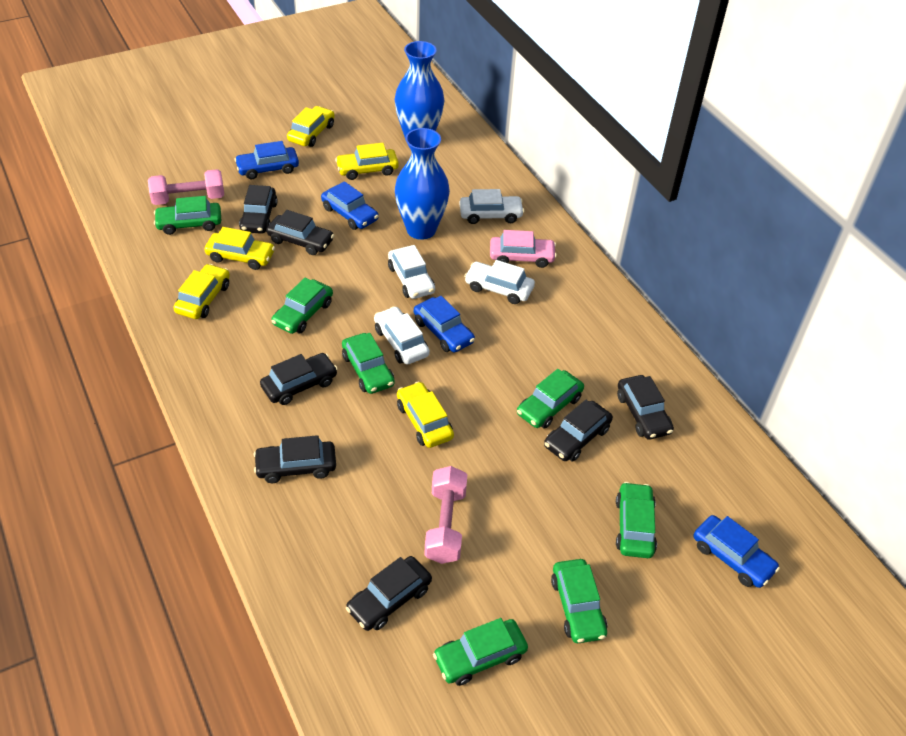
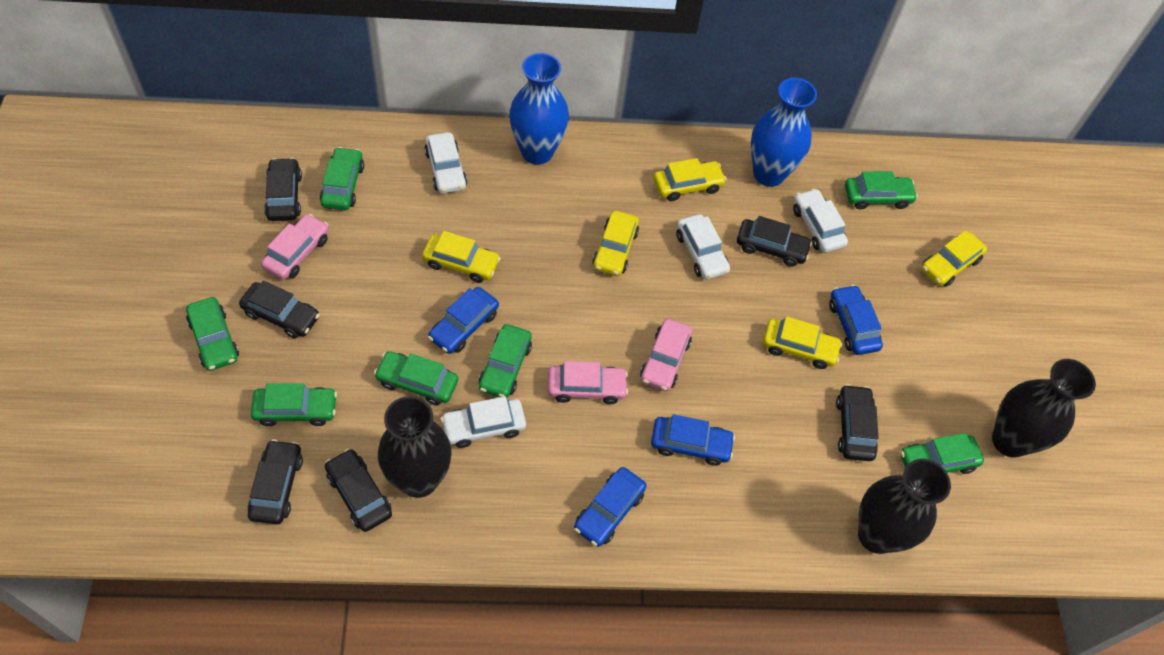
black car: 7 -> 6
black vase: 0 -> 3
pink car: 1 -> 3
pink dumbbell: 2 -> 0

